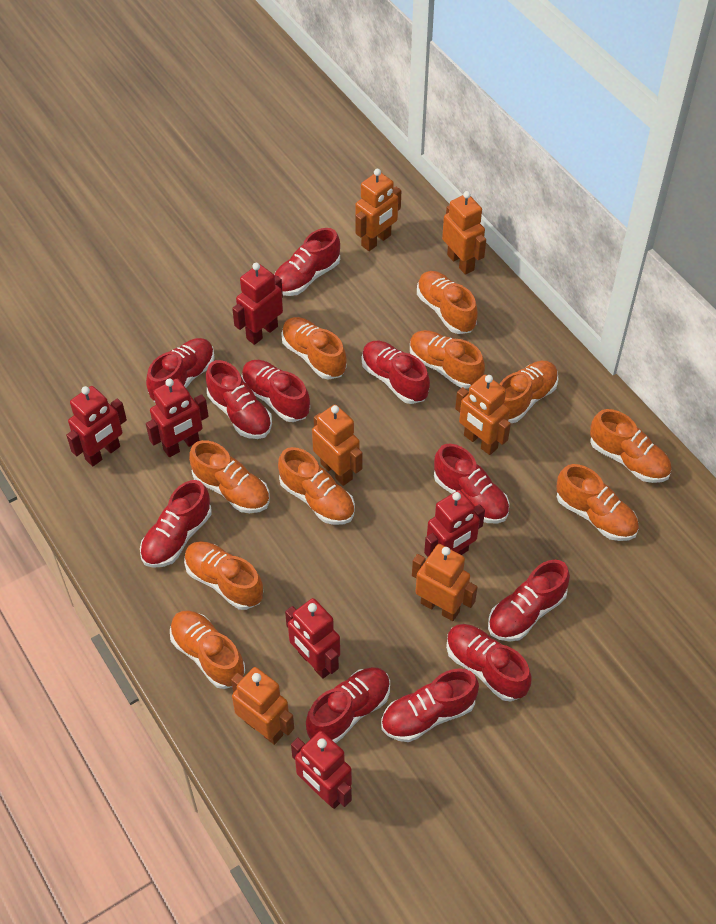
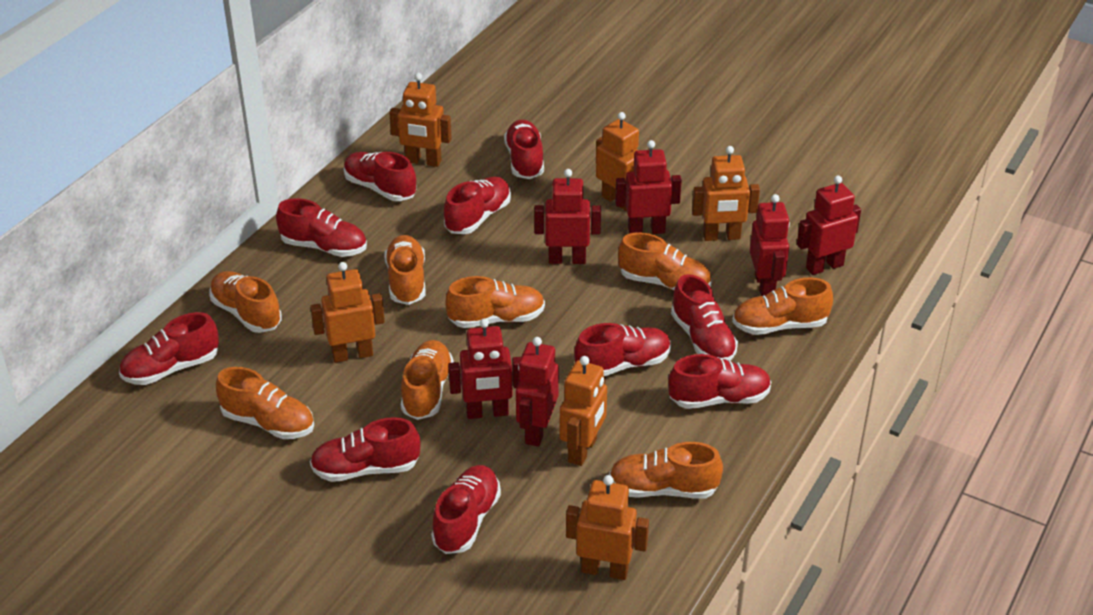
orange shoe: 10 -> 8
red shoe: 11 -> 10

